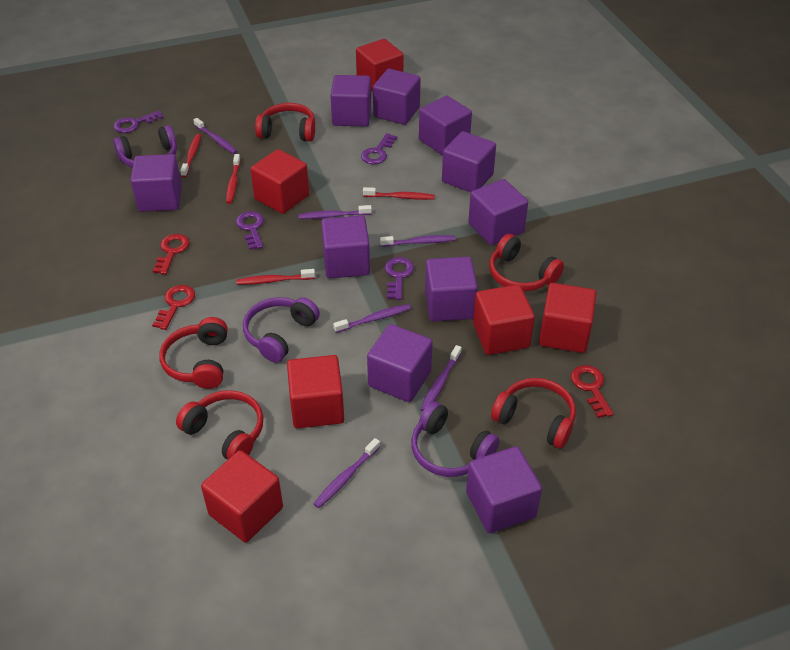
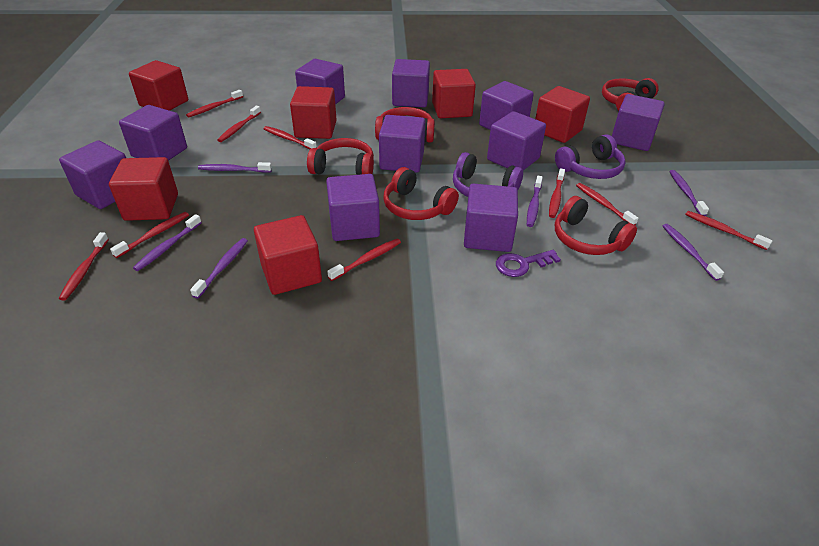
purple headphones: 3 -> 2
purple key: 4 -> 1
red key: 3 -> 0
red toothbrush: 4 -> 9

